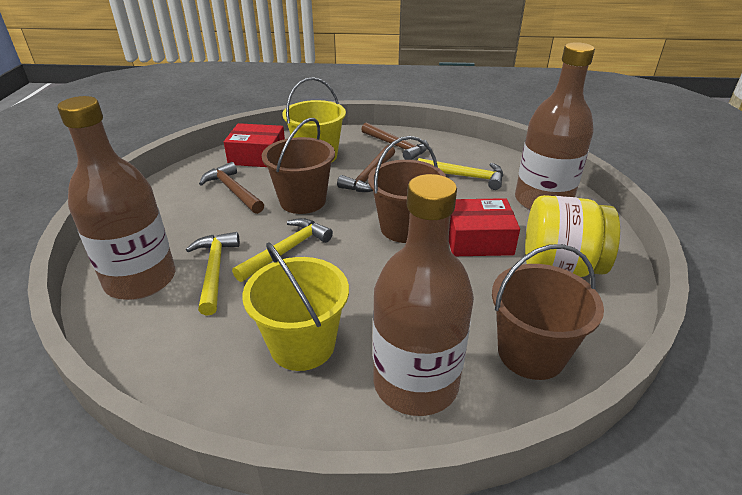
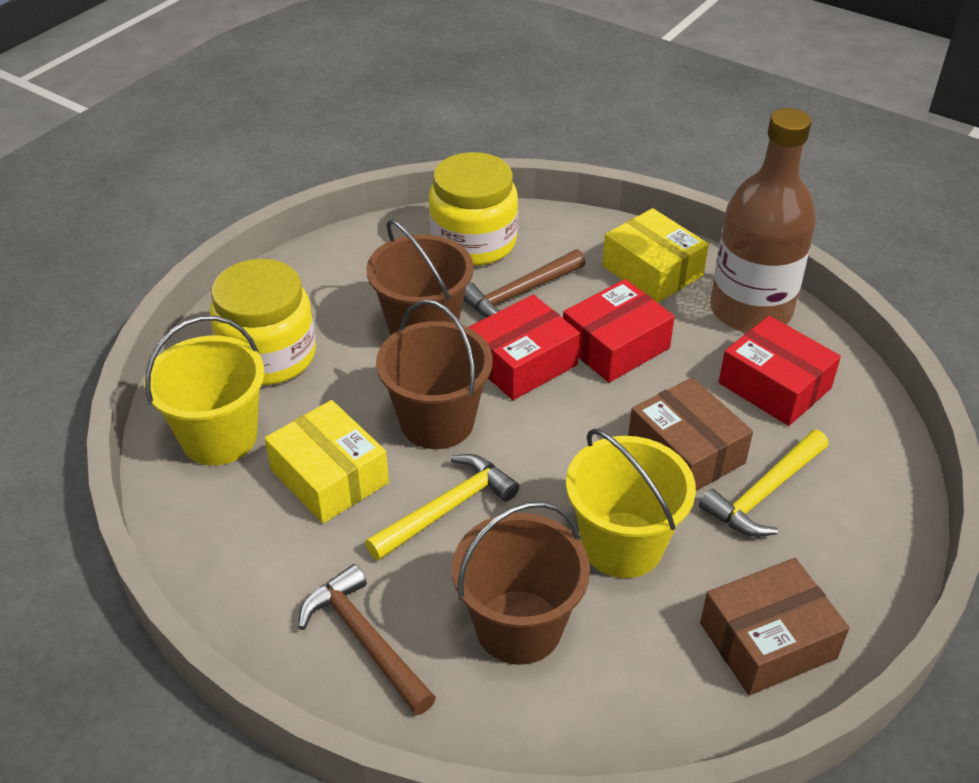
brown bottle: 3 -> 1
brown box: 0 -> 2
brown hammer: 3 -> 2
red box: 2 -> 3
yellow box: 0 -> 2
yellow hammer: 3 -> 2
yellow jar: 1 -> 2

